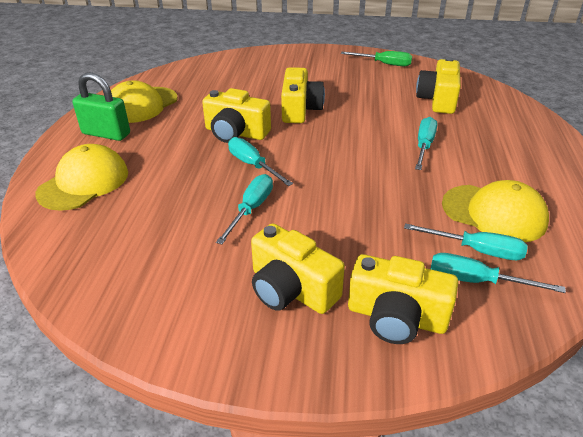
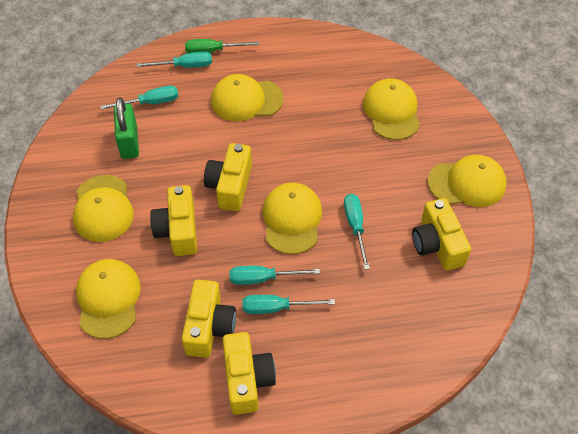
yellow cap: 3 -> 6

